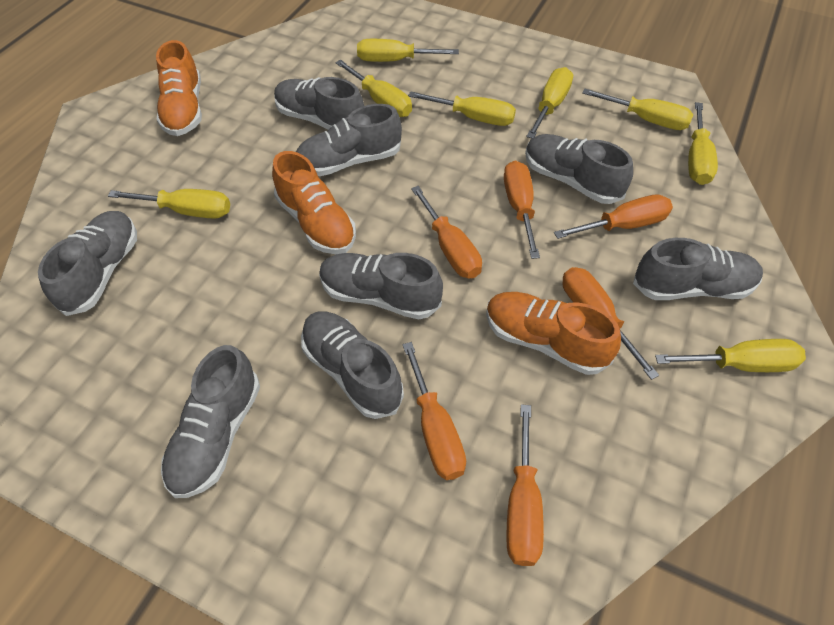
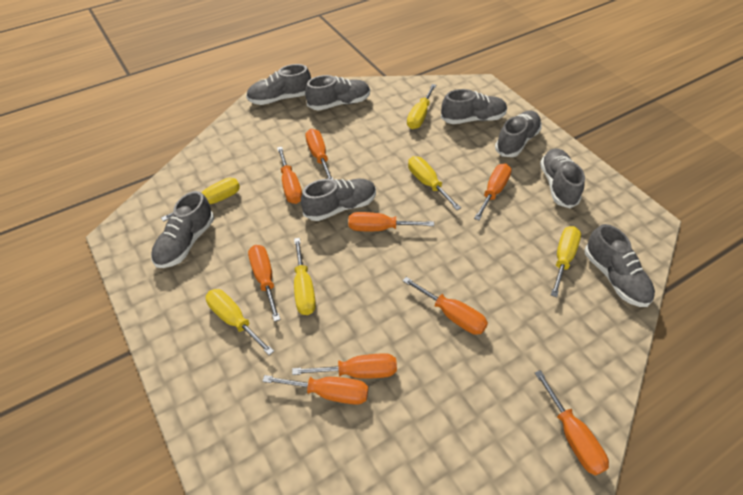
orange screwdriver: 6 -> 9
orange shoe: 3 -> 0
yellow screwdriver: 8 -> 6

